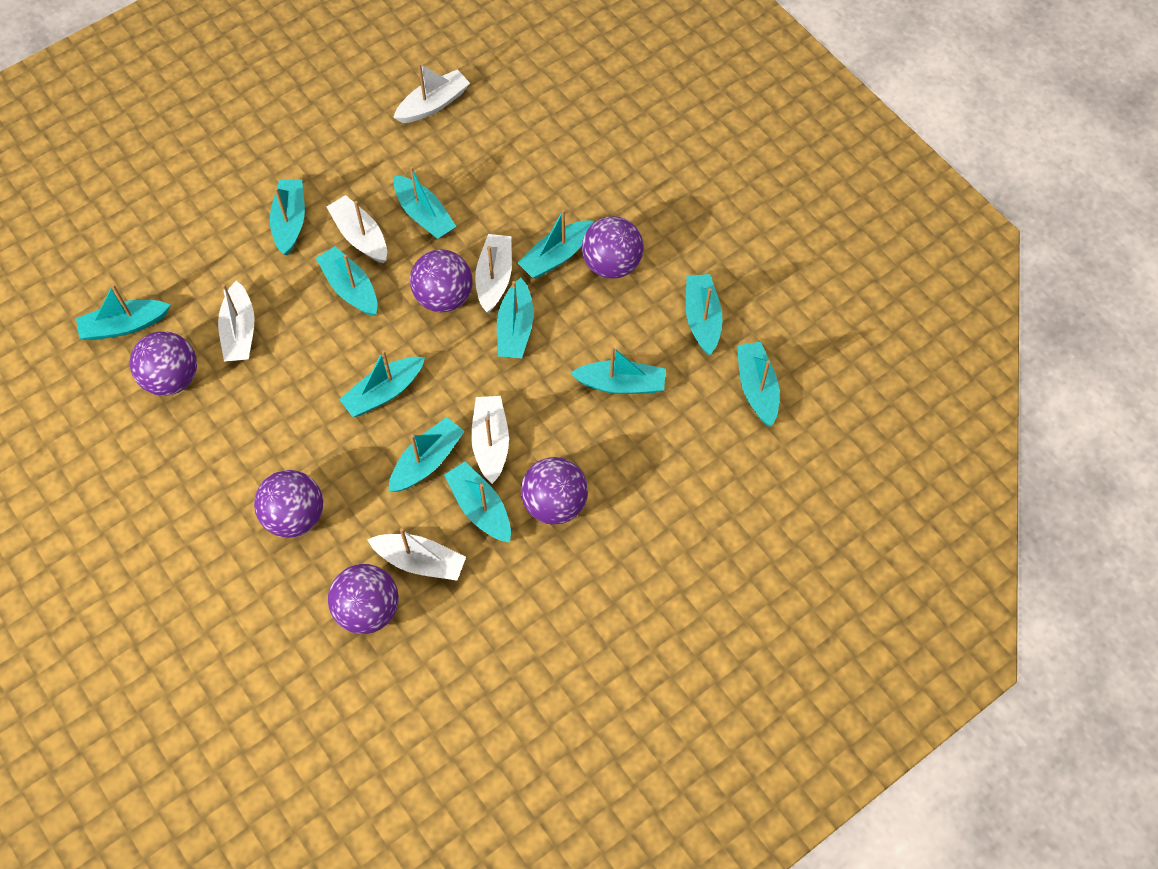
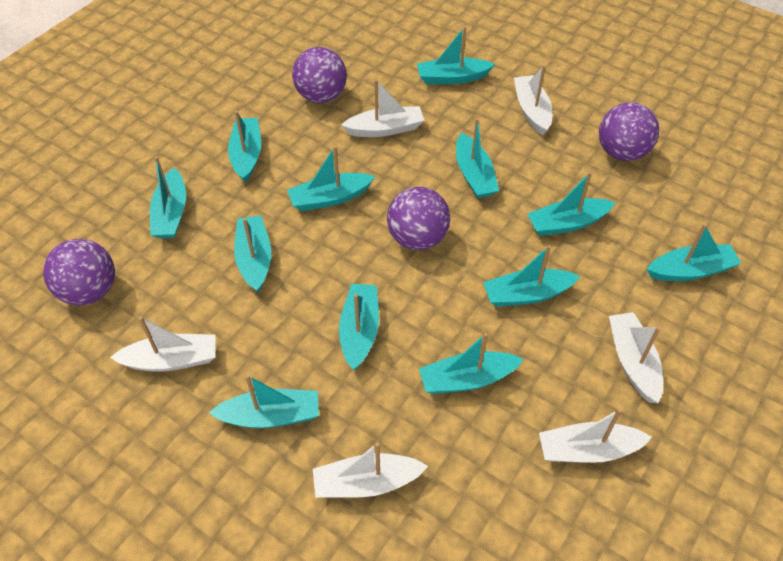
purple ball: 6 -> 4

